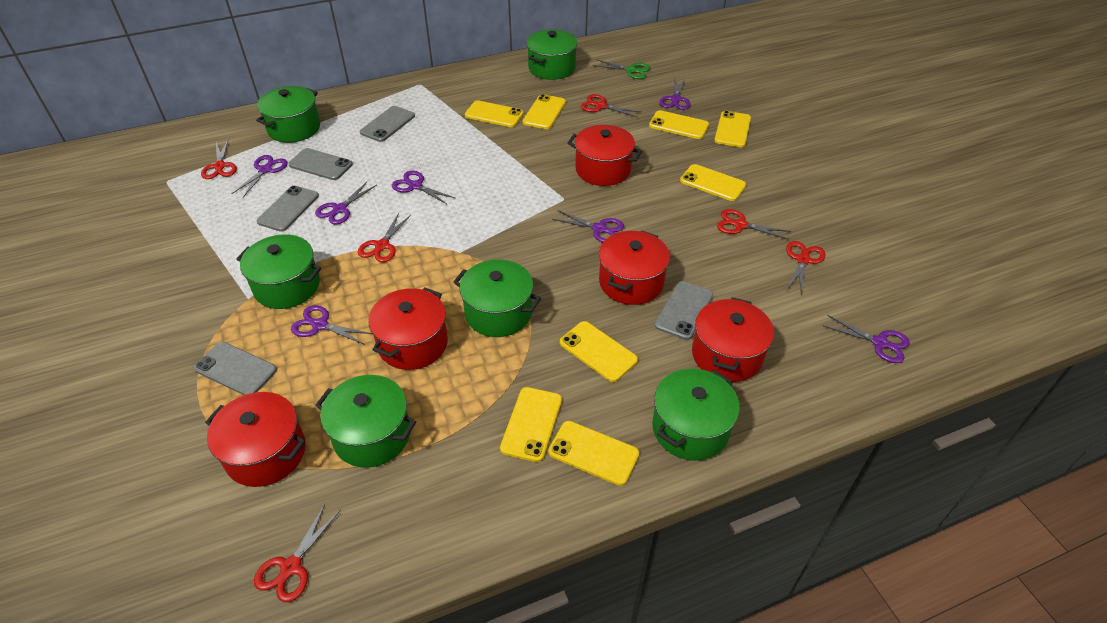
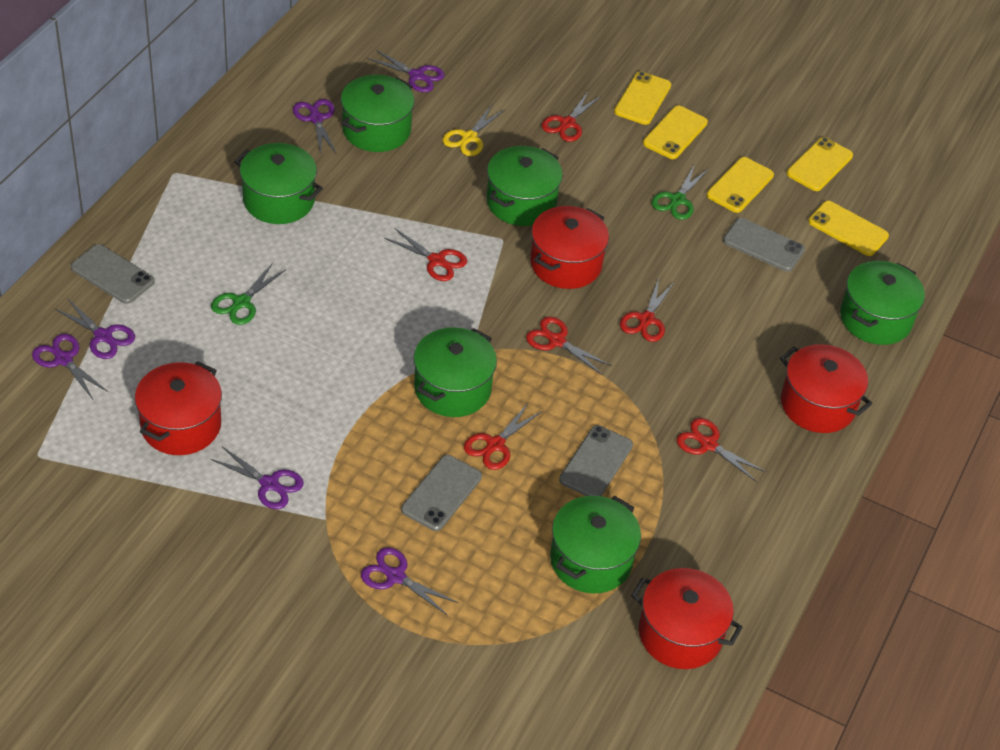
green scissors: 1 -> 2
grey phone: 5 -> 4
purple scissors: 7 -> 6
red pot: 5 -> 4
yellow phone: 8 -> 5
yellow scissors: 0 -> 1

